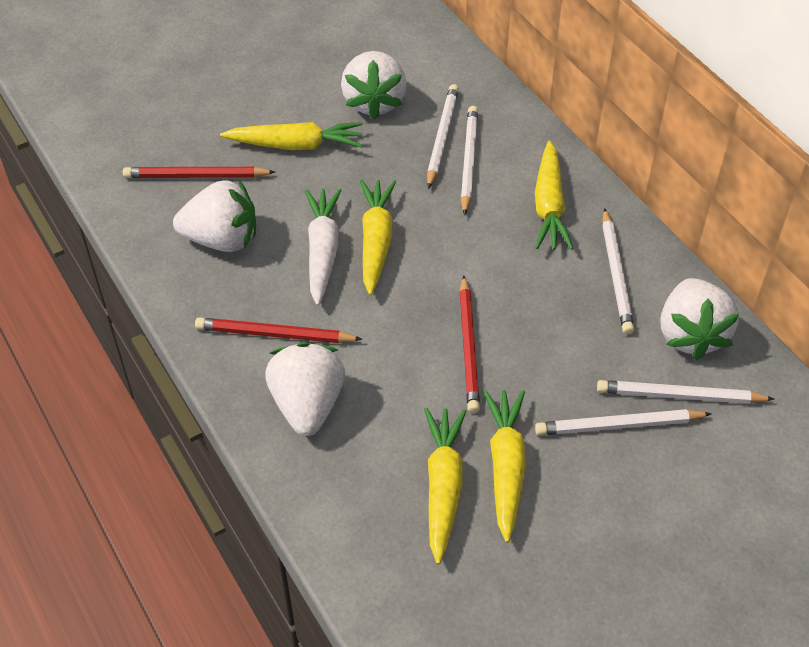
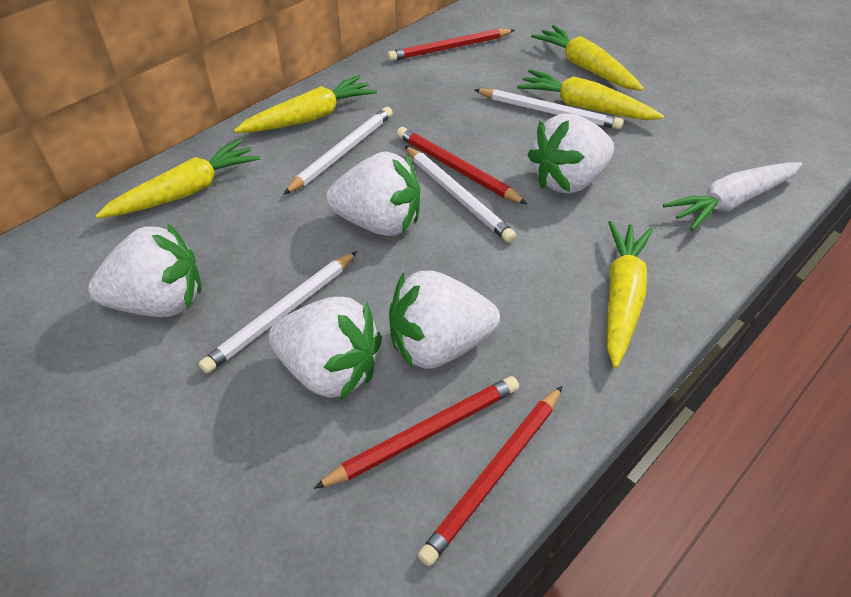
red pencil: 3 -> 4
white pencil: 5 -> 4
white strawberry: 4 -> 5

